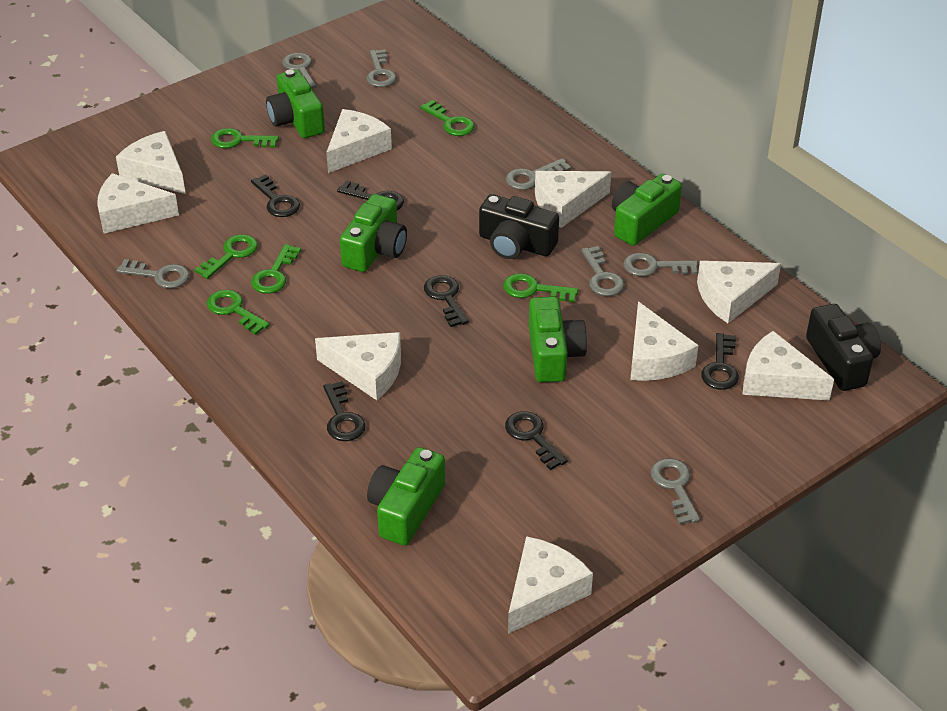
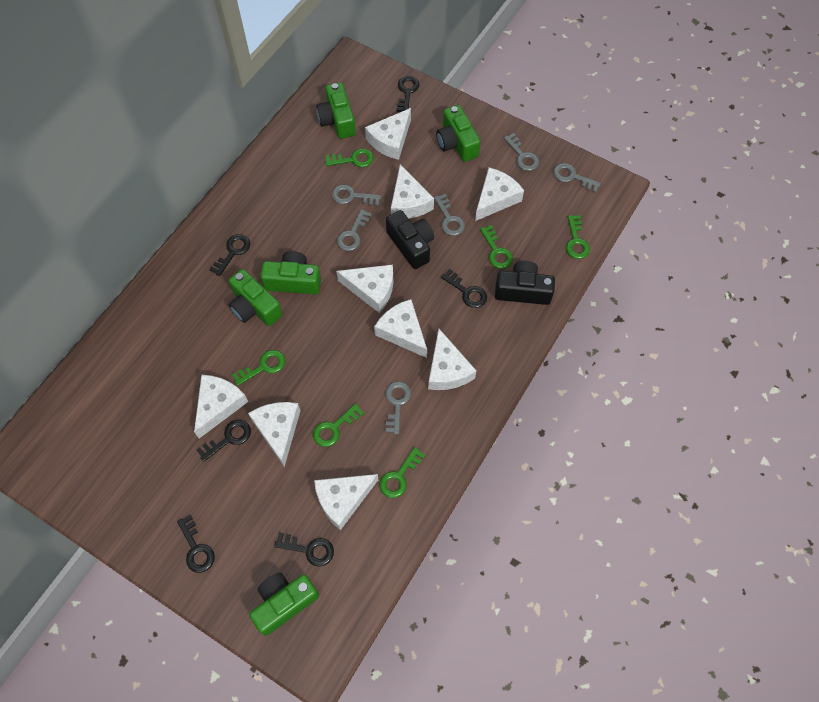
grey key: 7 -> 6

